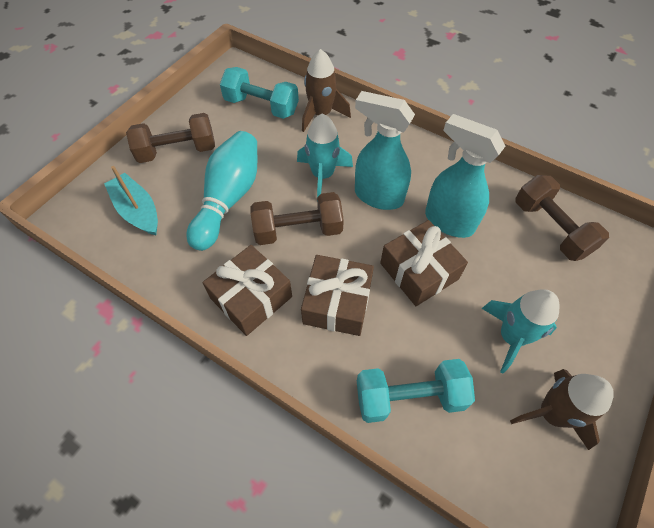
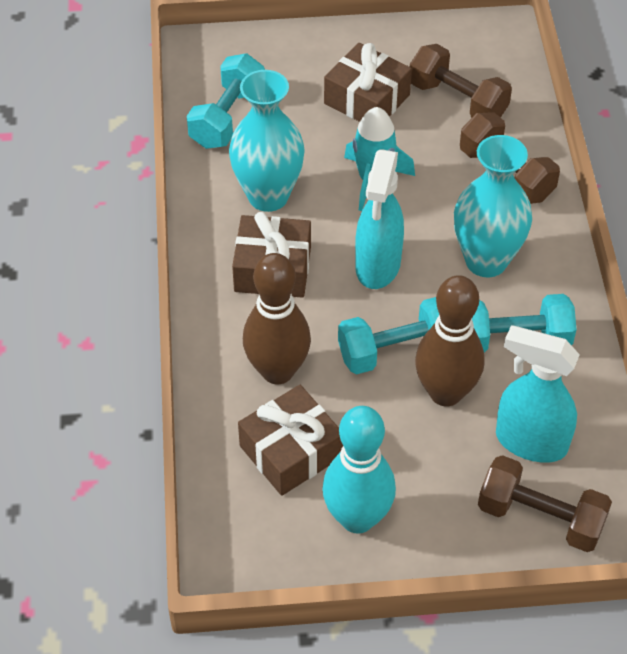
brown bowling pin: 0 -> 2
brown rocket: 2 -> 0
turquoise boat: 1 -> 0
turquoise dumbbell: 2 -> 3
turquoise rocket: 2 -> 1
turquoise vase: 0 -> 2

